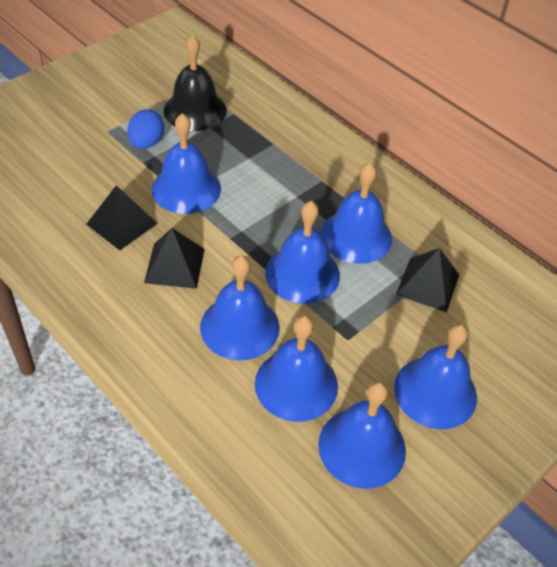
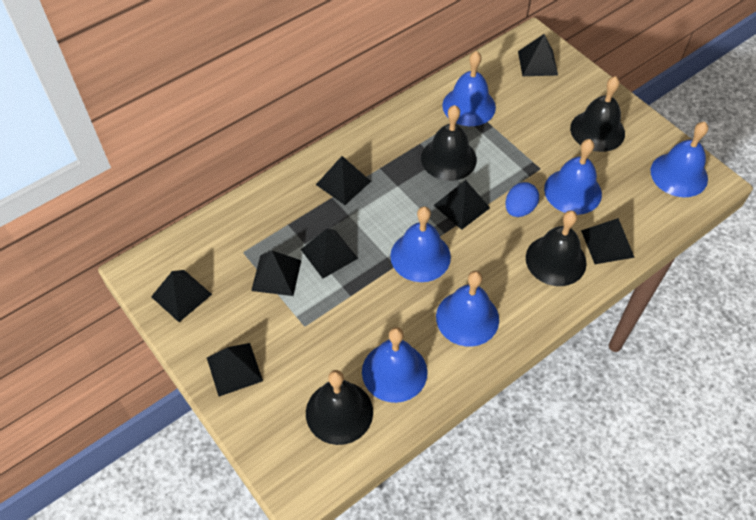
black bell: 1 -> 4
black pyramid: 3 -> 8
blue bell: 7 -> 6

